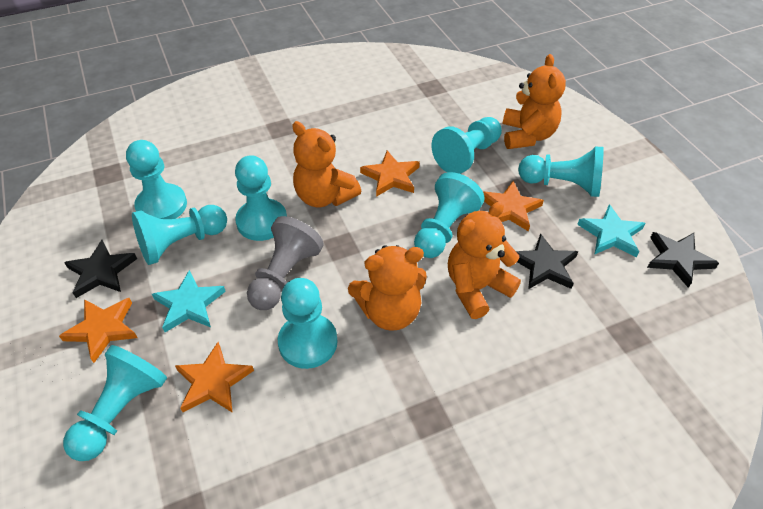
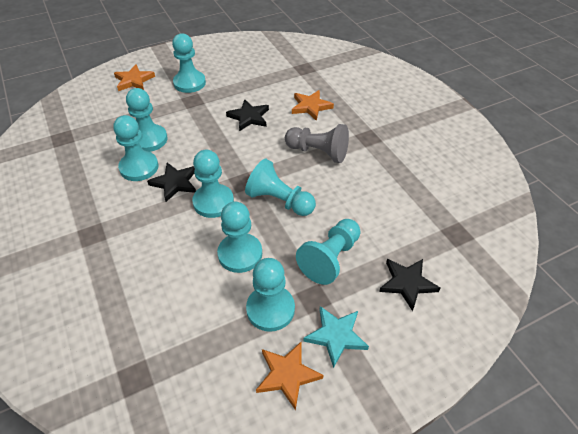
orange star: 4 -> 3
orange teddy bear: 4 -> 0
turquoise star: 2 -> 1

